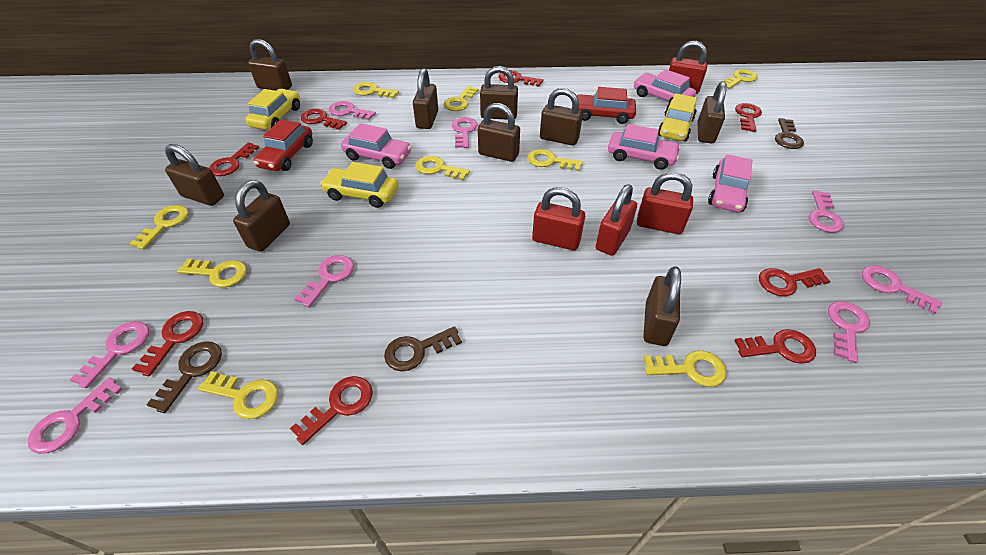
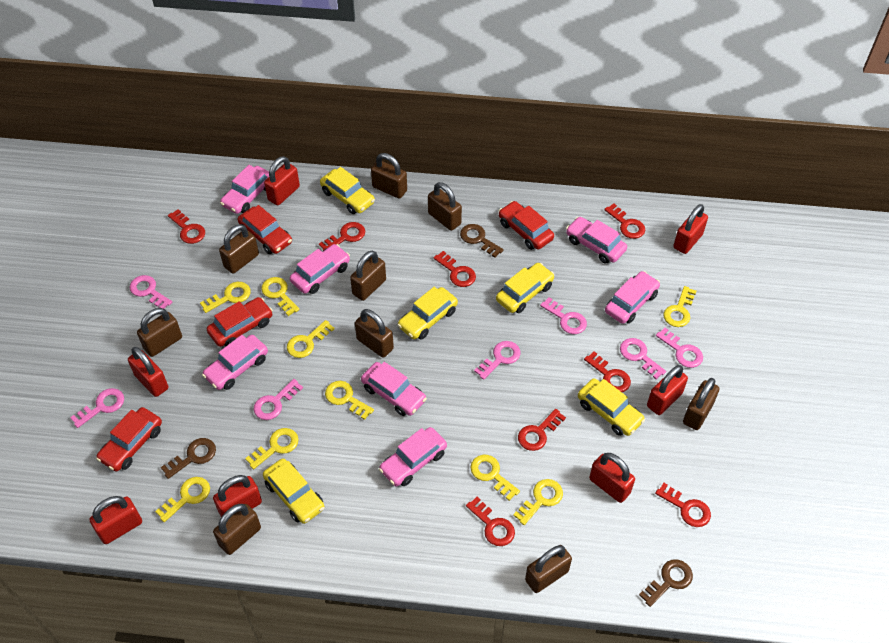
pink car: 4 -> 7
pink key: 8 -> 7
red car: 2 -> 4
red padlock: 4 -> 7
yellow car: 3 -> 5

